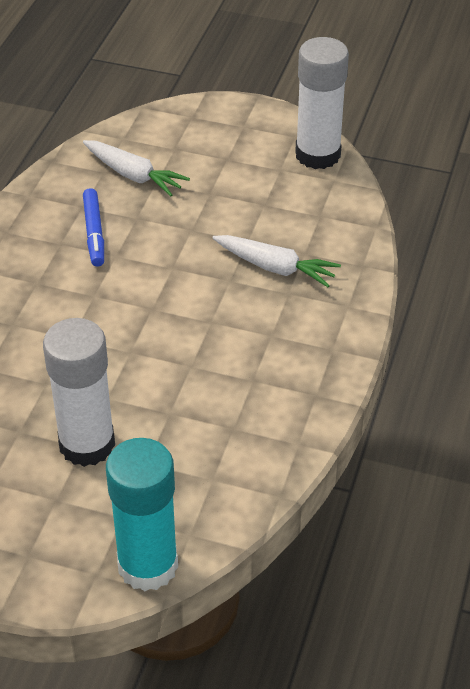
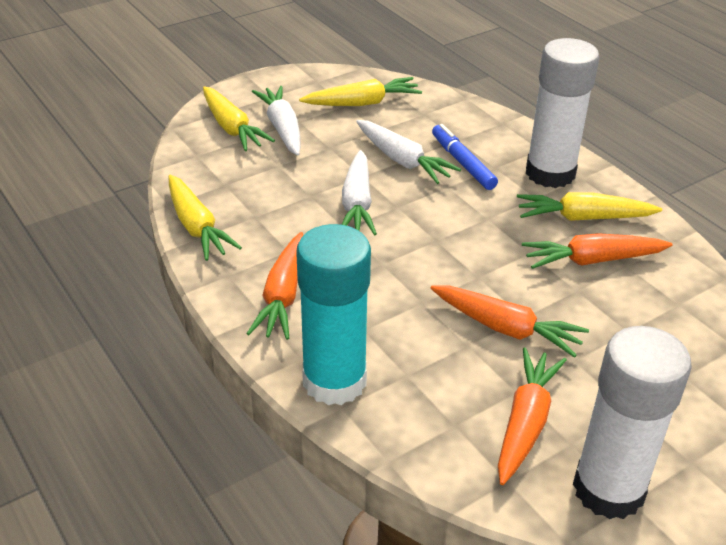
orange carrot: 0 -> 4
white carrot: 2 -> 3
yellow carrot: 0 -> 4

